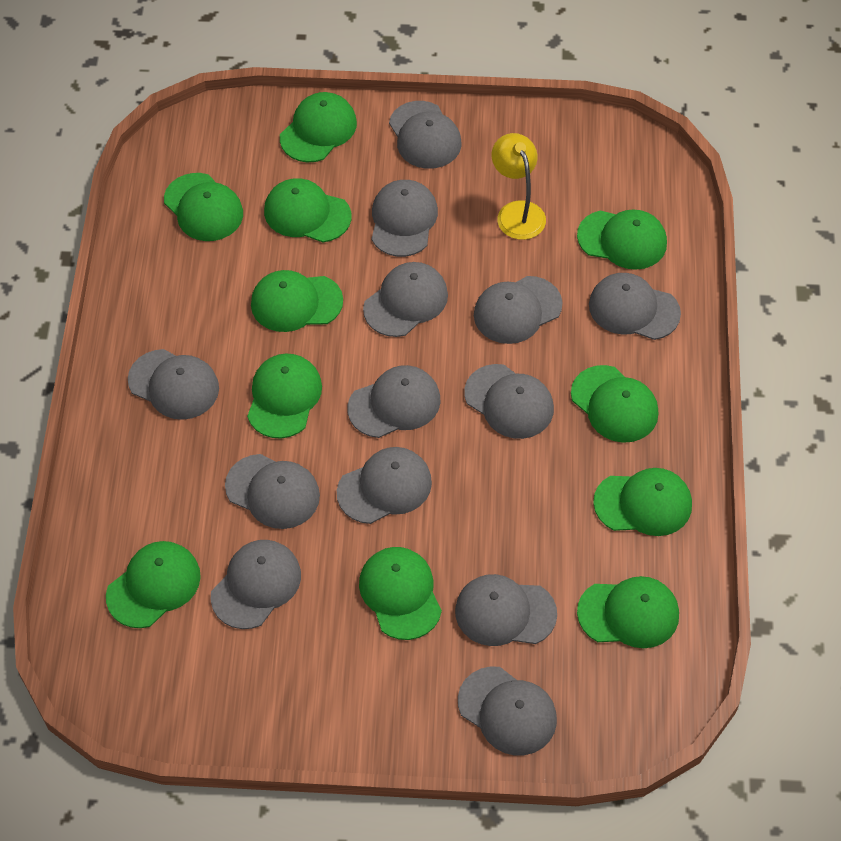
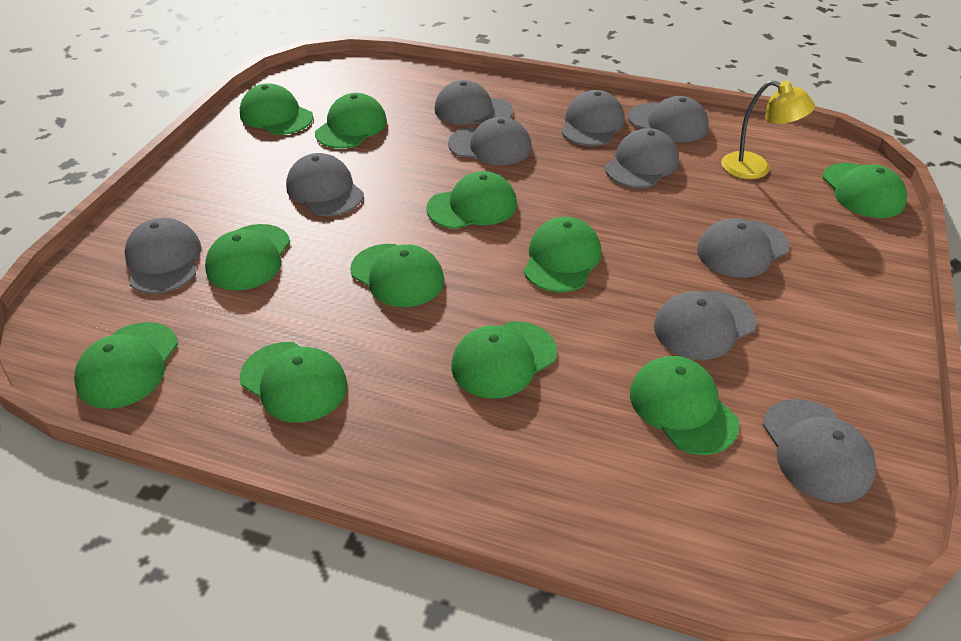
grey cap: 13 -> 10

